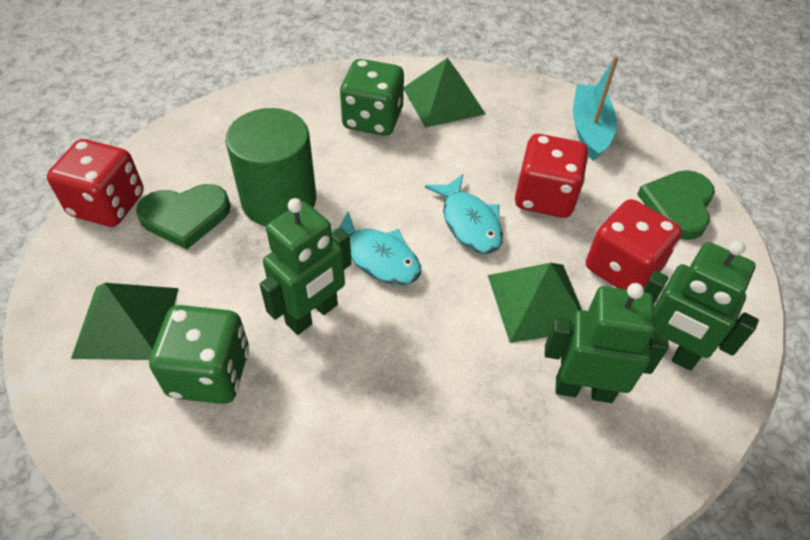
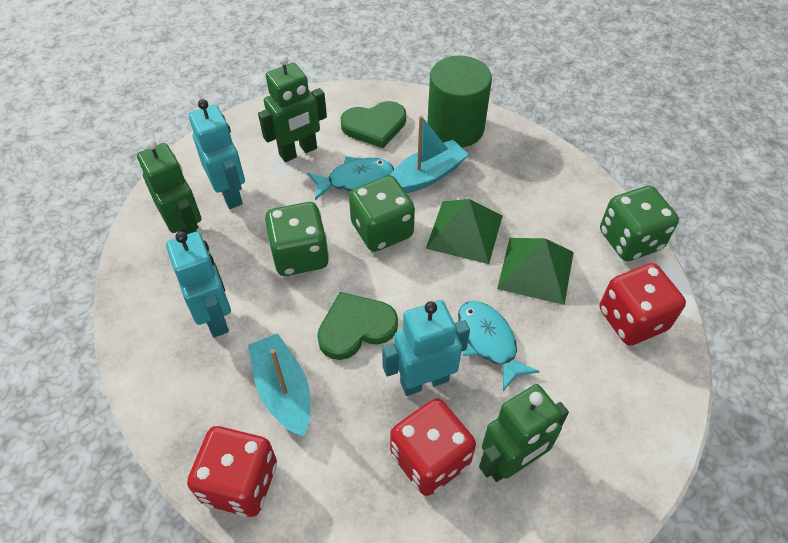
green dice: 2 -> 3
green pyramid: 3 -> 2
turquoise boat: 1 -> 2
turquoise robot: 0 -> 3

